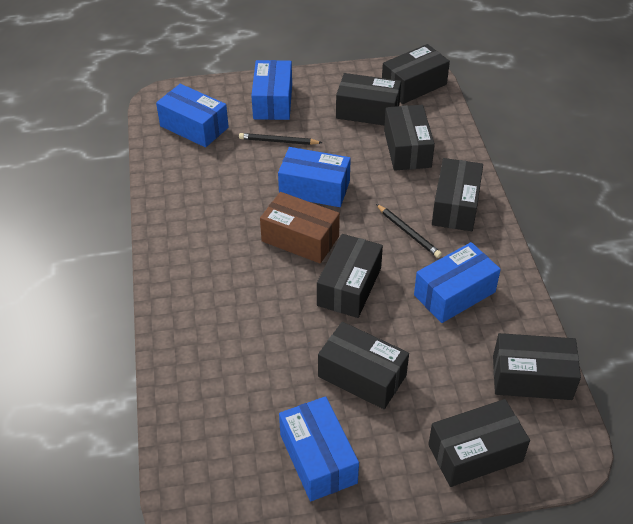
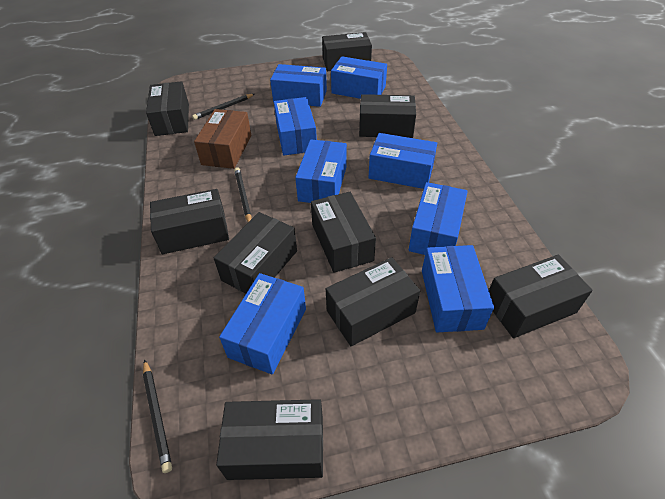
black box: 8 -> 9
black pencil: 2 -> 3
blue box: 5 -> 8

